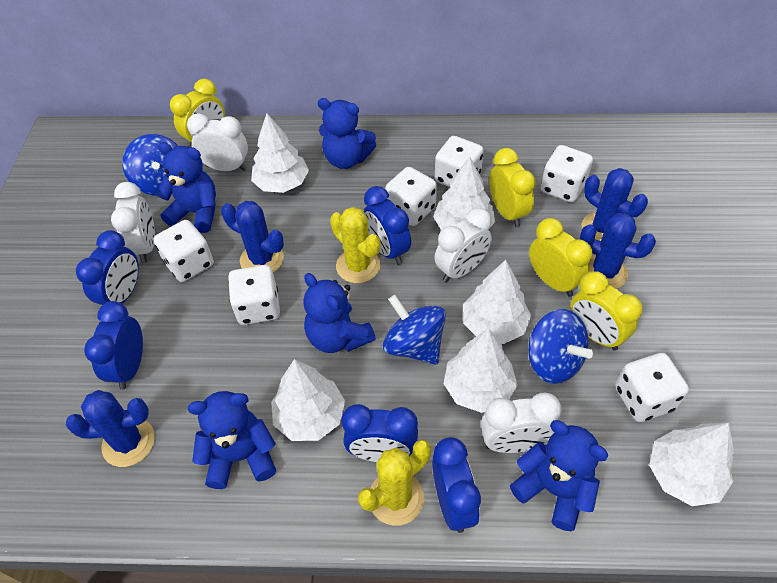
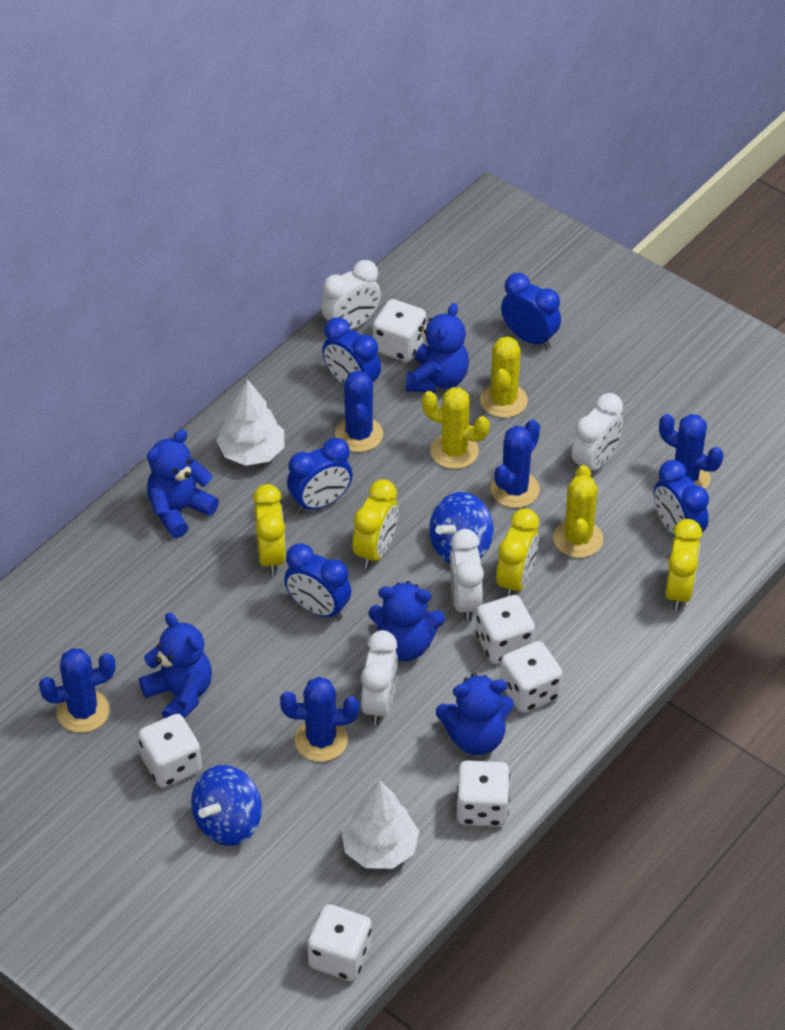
blue cactus: 4 -> 5
blue spinning top: 3 -> 2
white tree: 6 -> 2
yellow cactus: 2 -> 3

